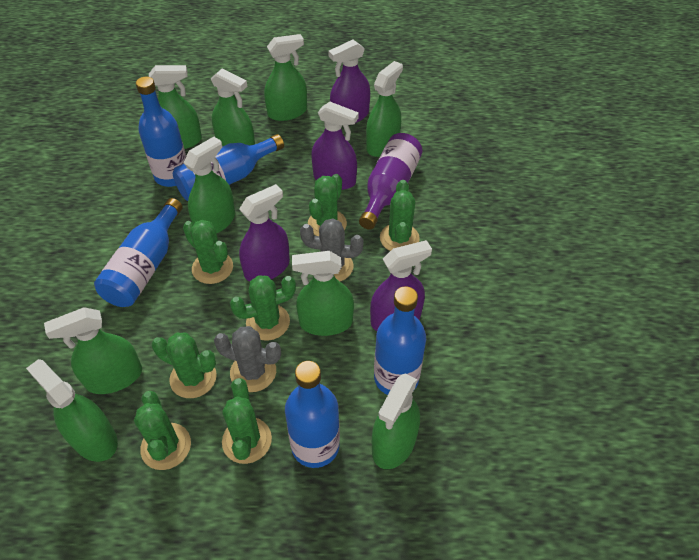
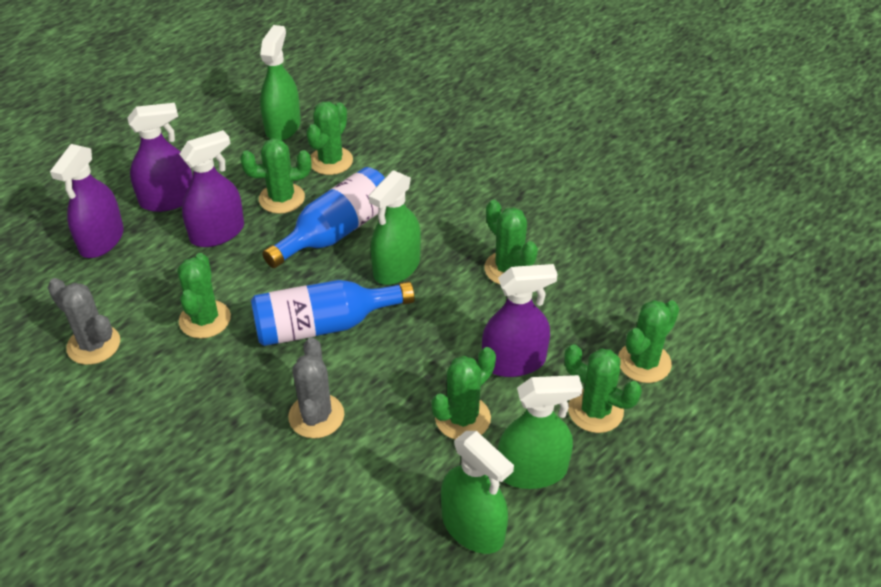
blue bottle: 5 -> 2
green spray bottle: 9 -> 4
purple bottle: 1 -> 0

